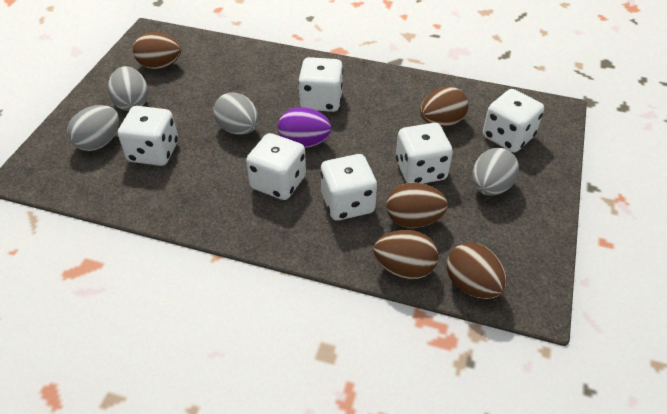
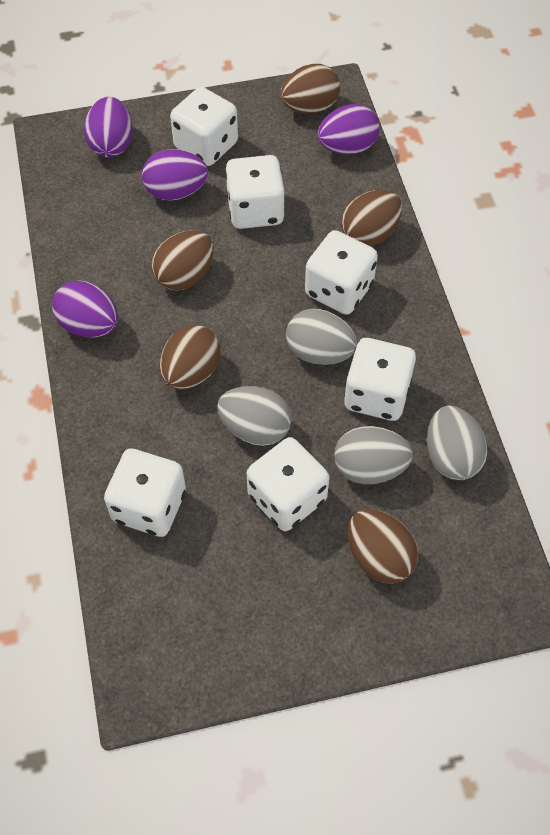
purple egg: 1 -> 4

